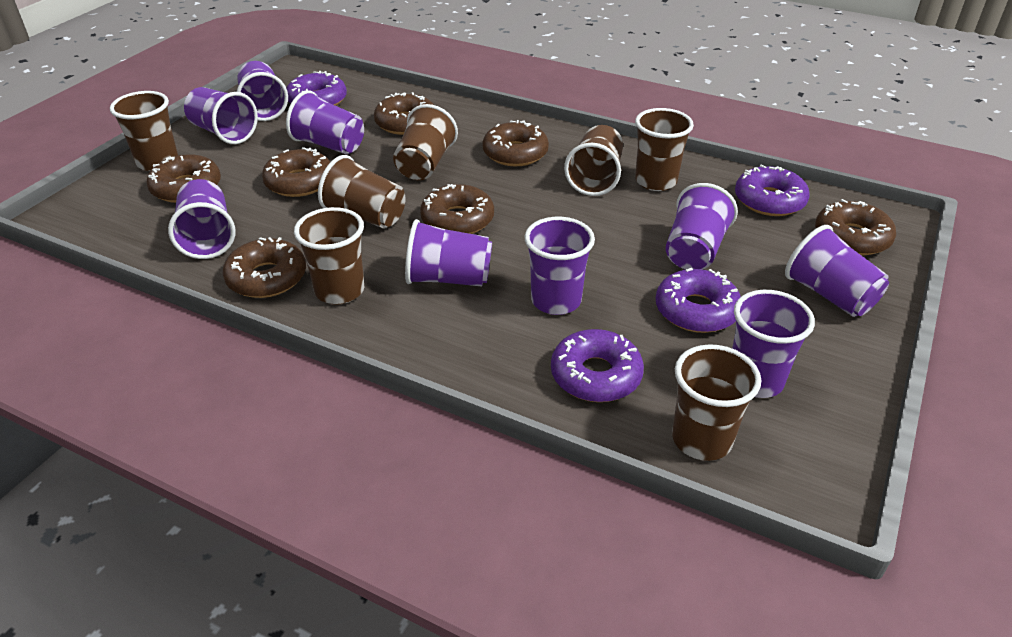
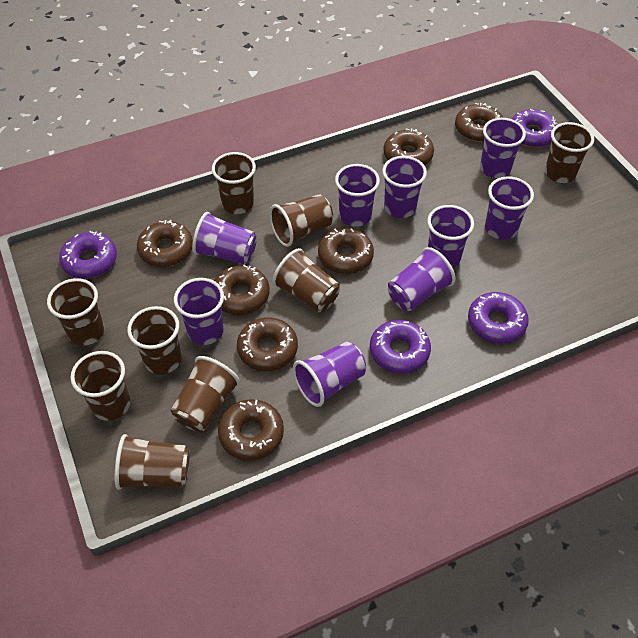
brown cup: 7 -> 9

